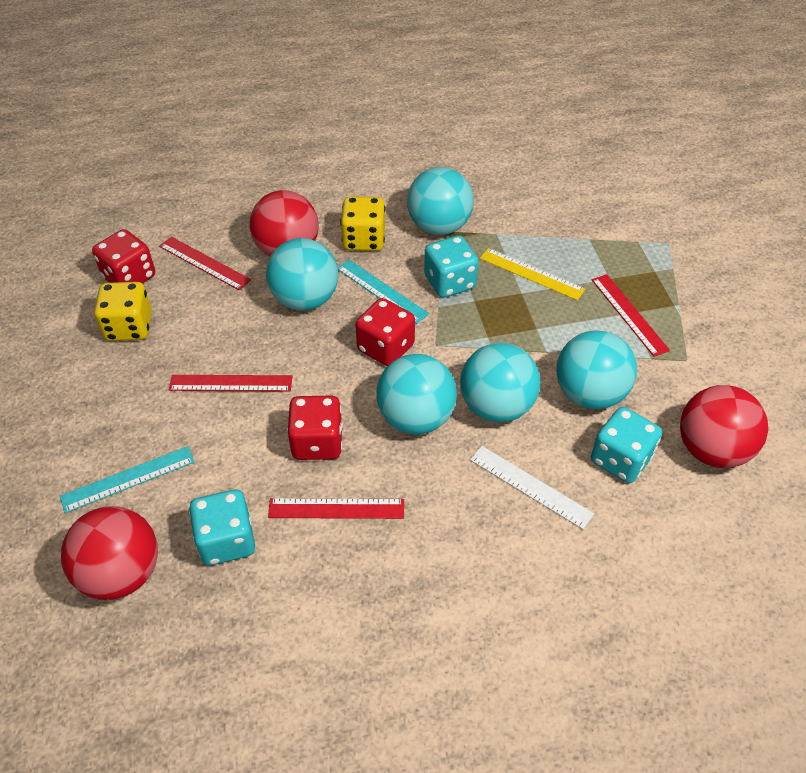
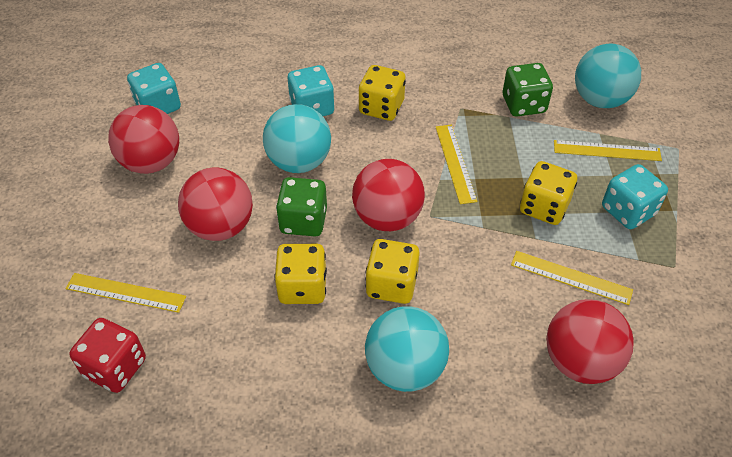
green dice: 0 -> 2
red ball: 3 -> 4
red dice: 3 -> 1
red ruler: 4 -> 0
turquoise ball: 5 -> 3
turquoise ruler: 2 -> 0
white ruler: 1 -> 0
yellow dice: 2 -> 4
yellow ruler: 1 -> 4

